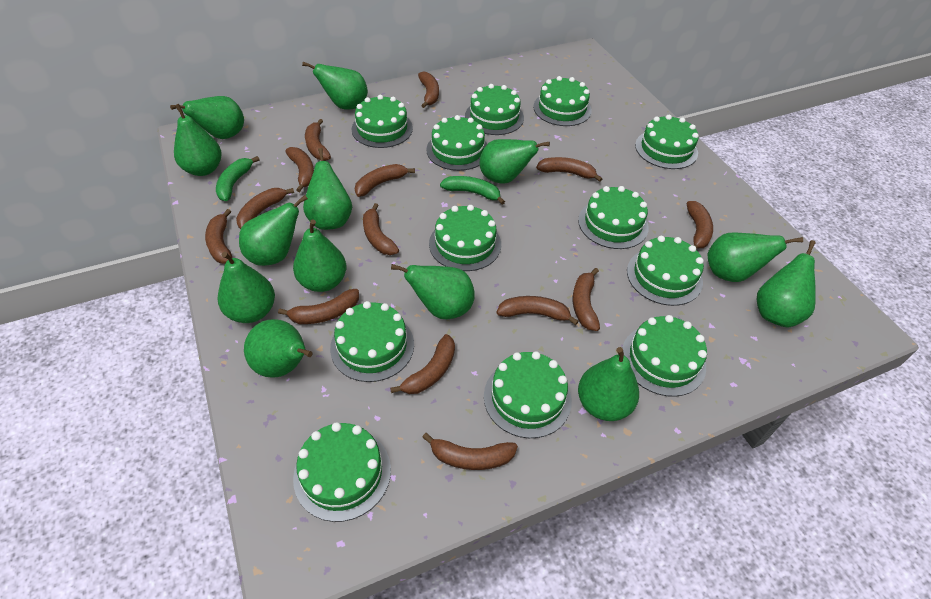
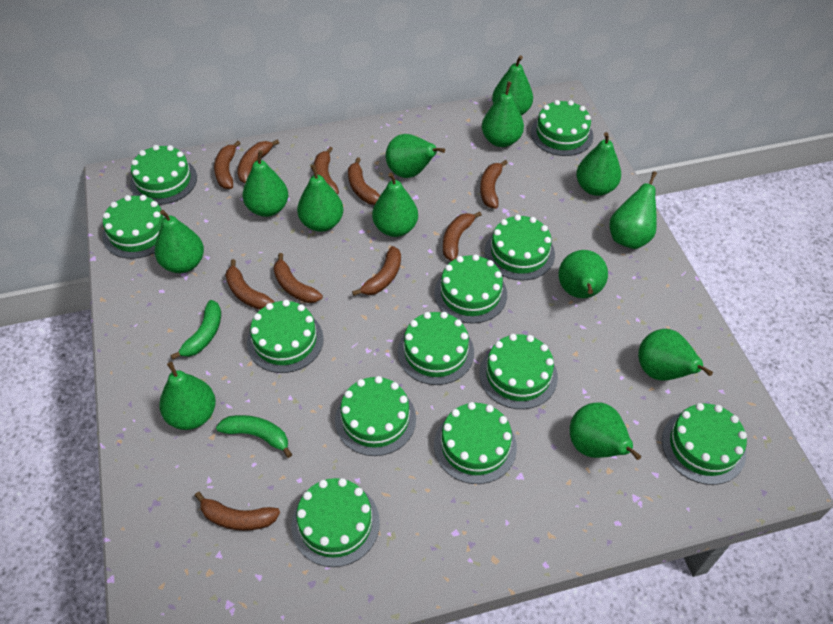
brown banana: 14 -> 10

